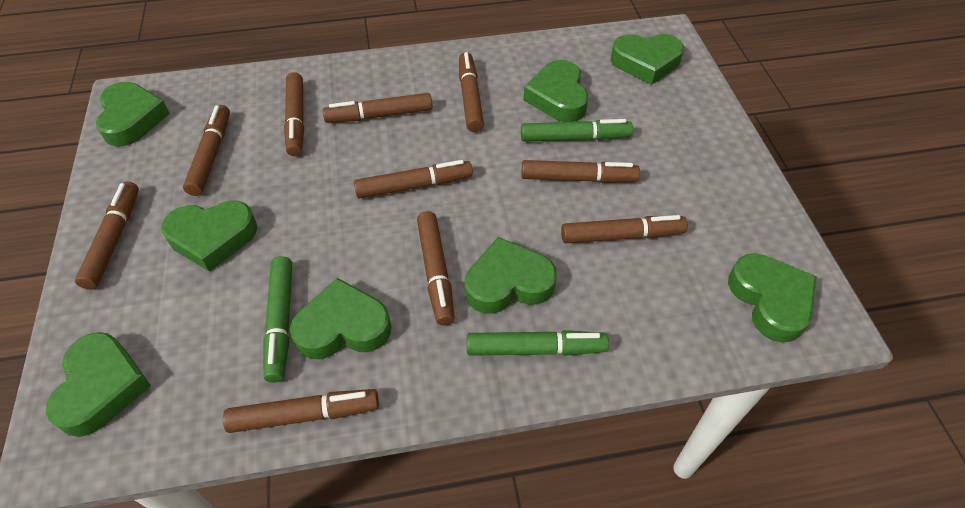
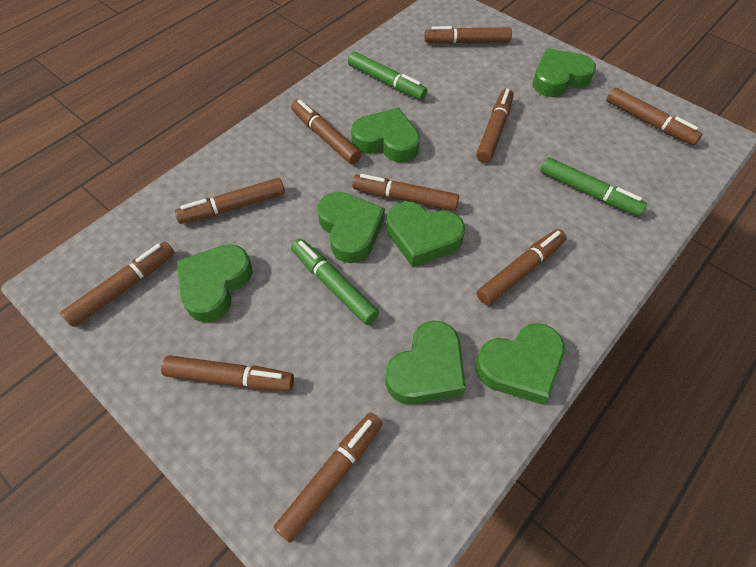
green heart: 8 -> 7

